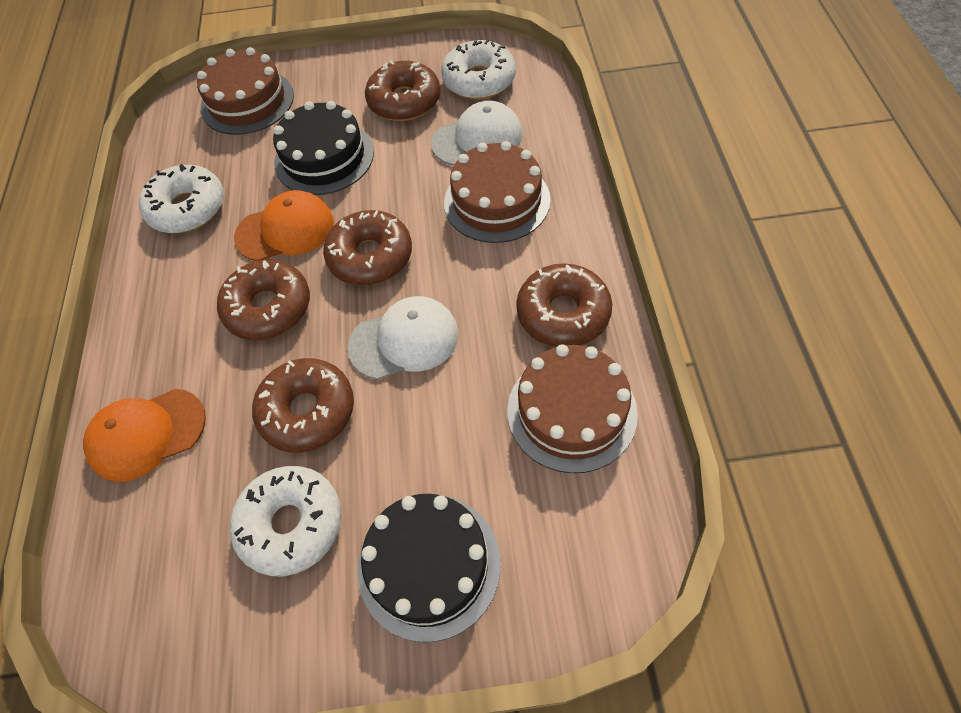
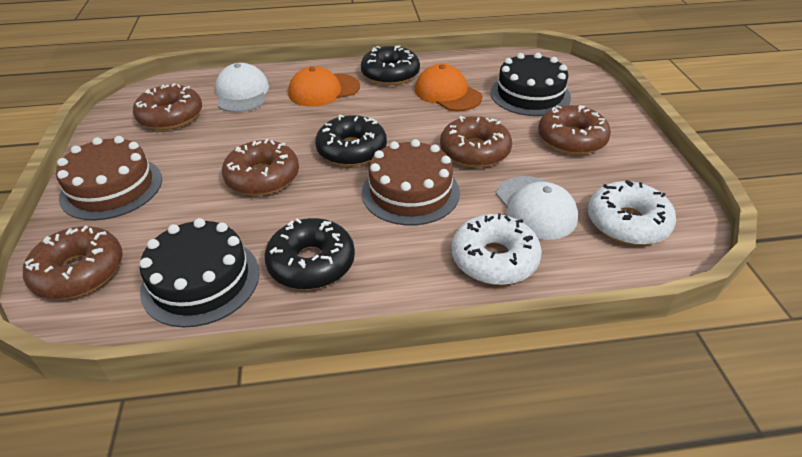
black donut: 0 -> 3
brown cake: 3 -> 2
white donut: 3 -> 2

